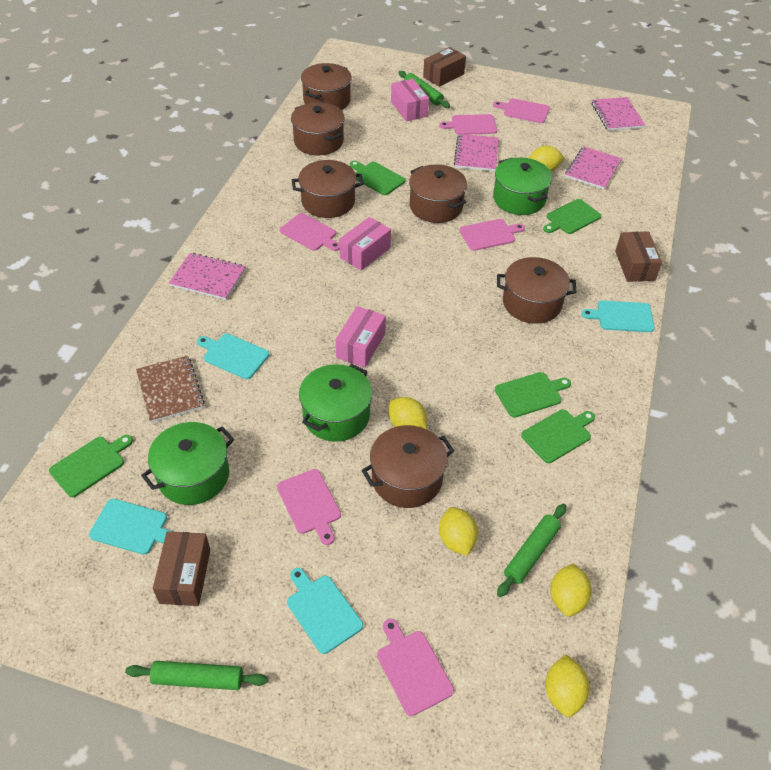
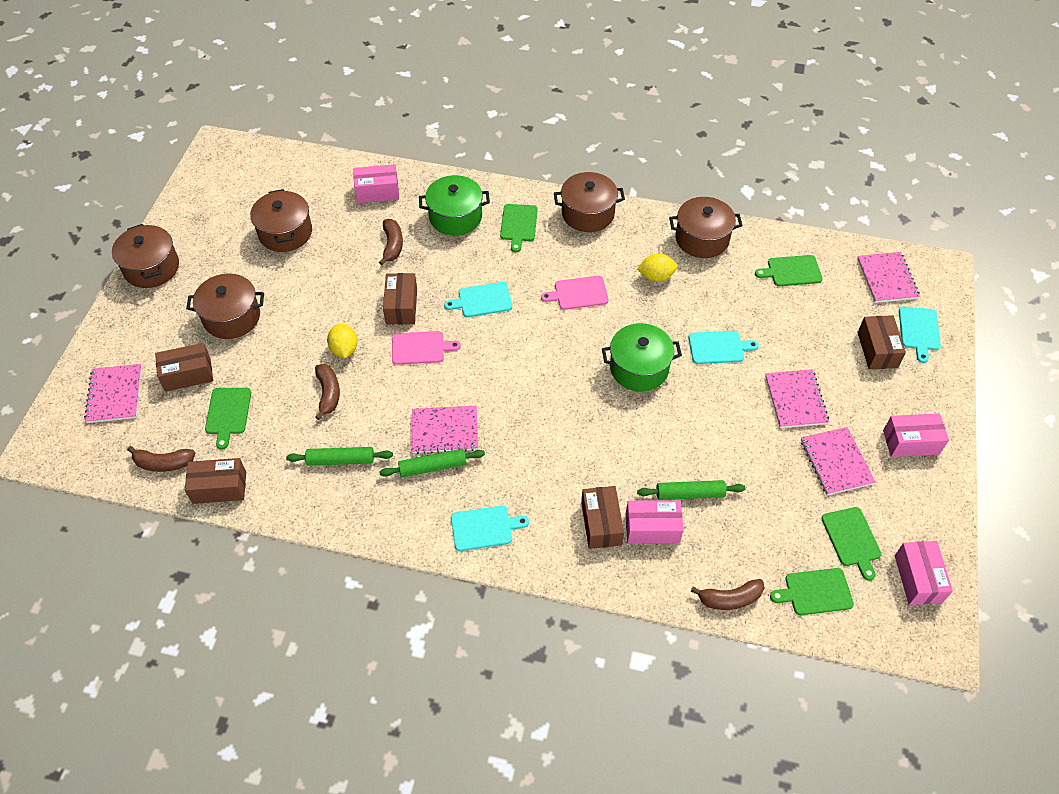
brown banana: 0 -> 4
brown box: 3 -> 5
brown notebook: 1 -> 0
brown pot: 6 -> 5
green pot: 3 -> 2
pink box: 3 -> 4
pink cutting board: 6 -> 2
pink notebook: 4 -> 5
yellow lemon: 5 -> 2

